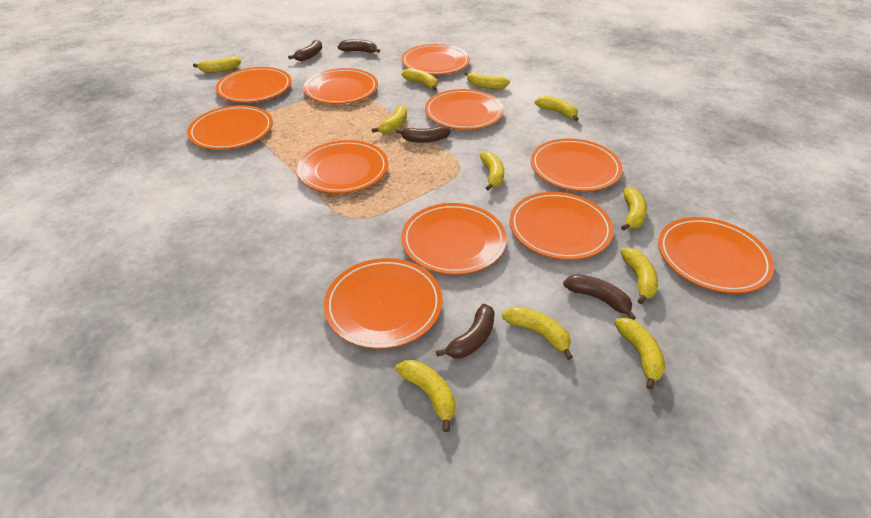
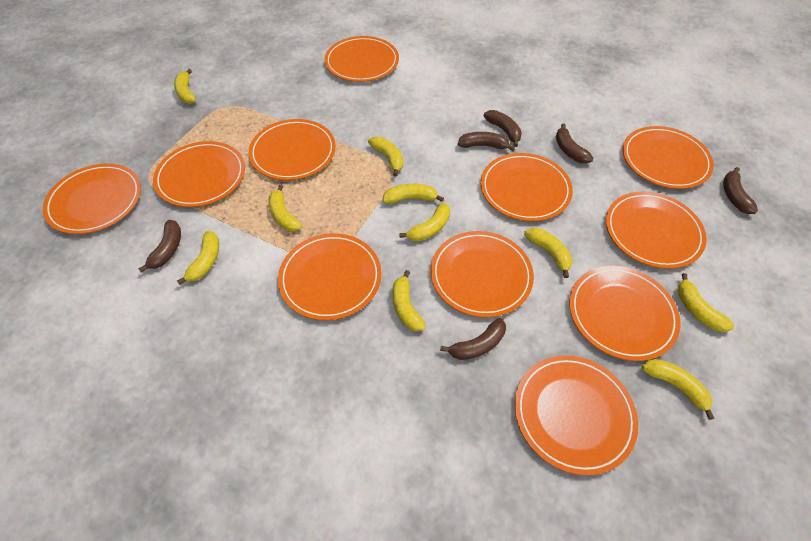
brown banana: 5 -> 6
yellow banana: 11 -> 10

